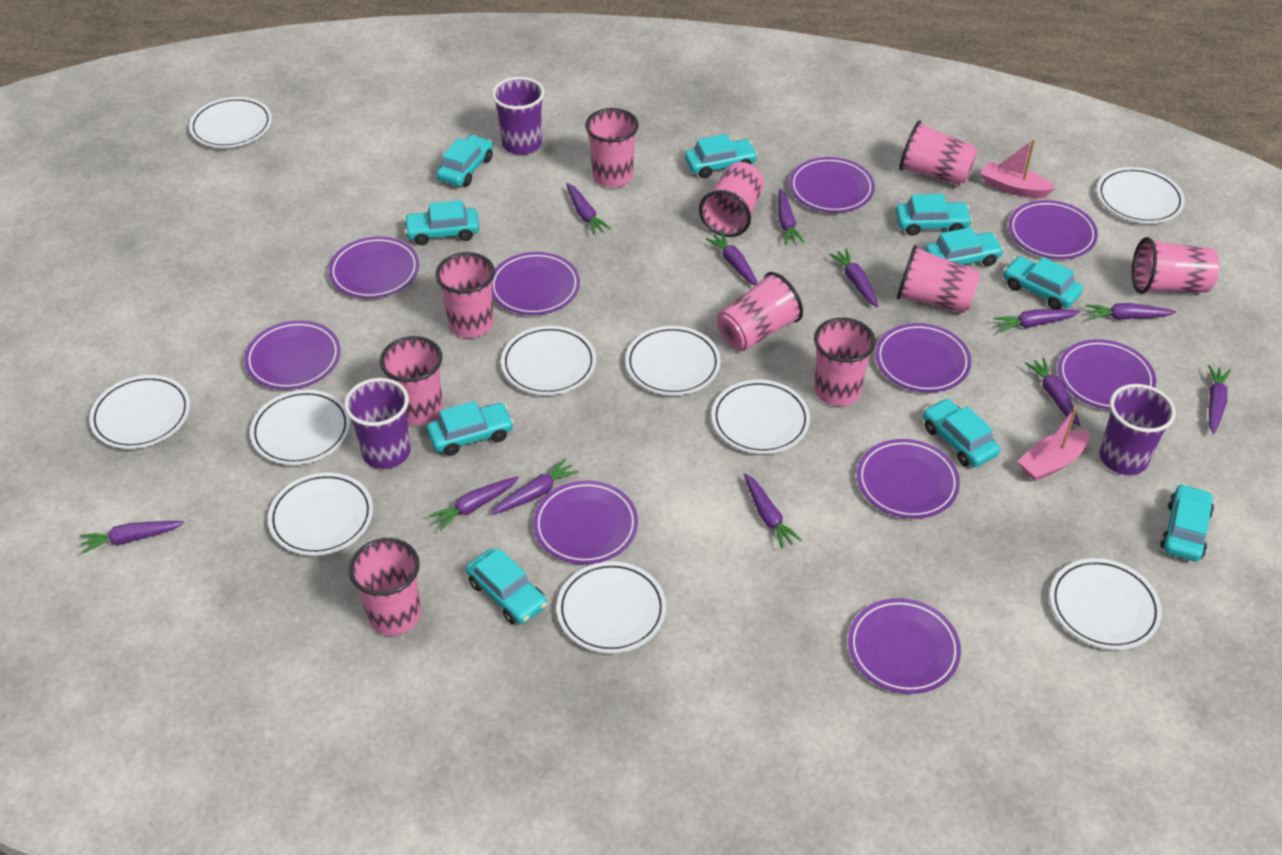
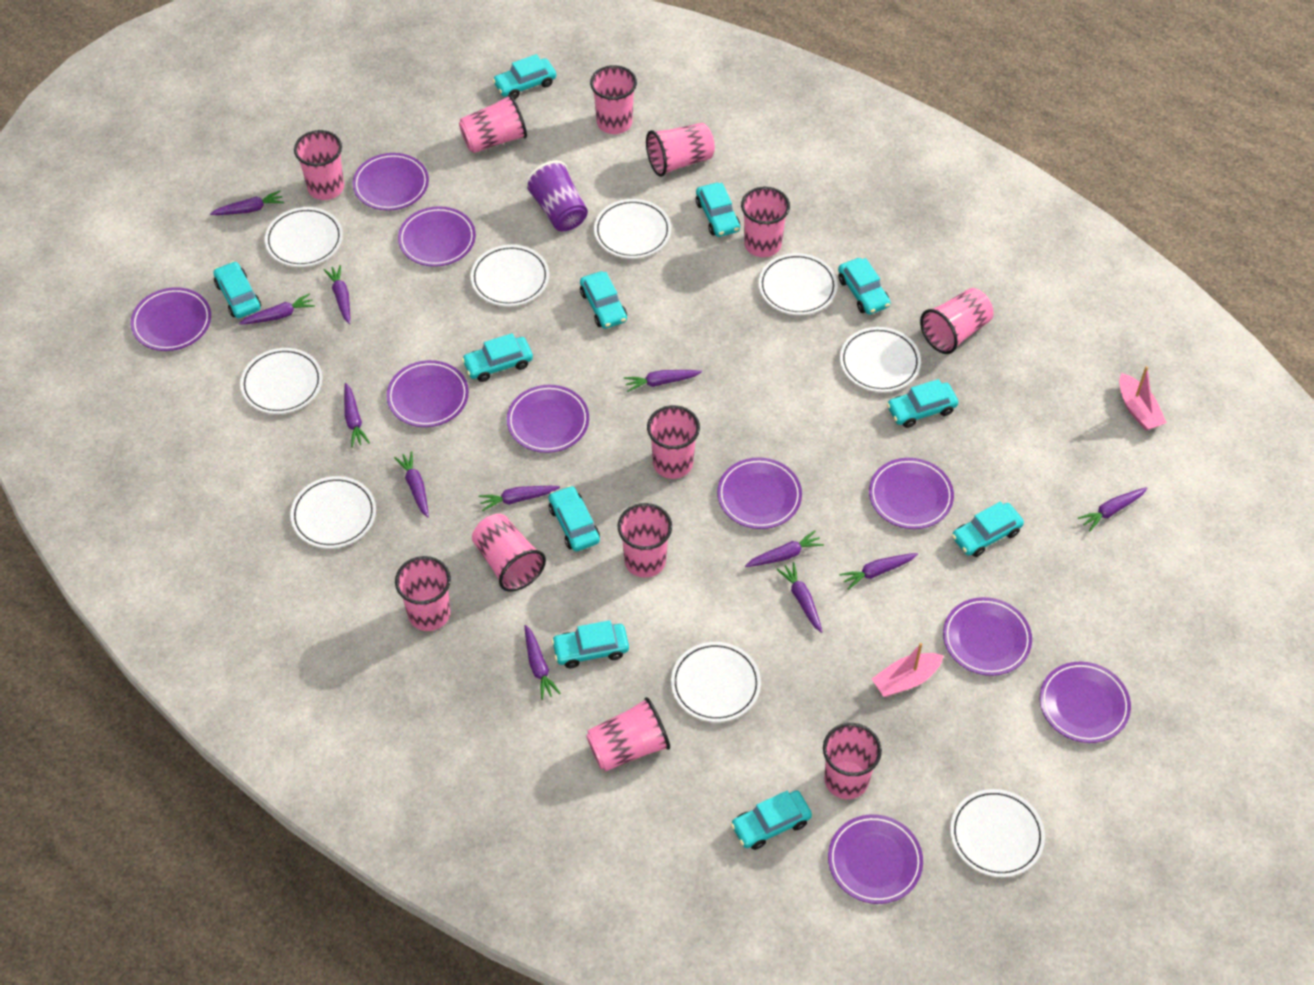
pink cup: 10 -> 12
purple cup: 3 -> 1
turquoise car: 10 -> 11
white plate: 10 -> 9

